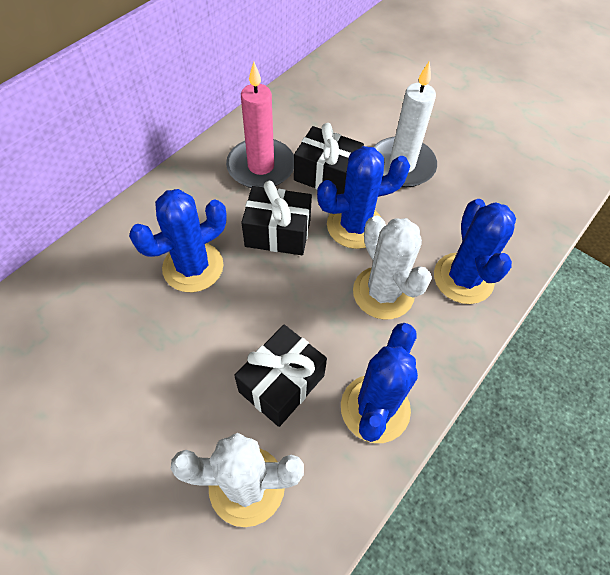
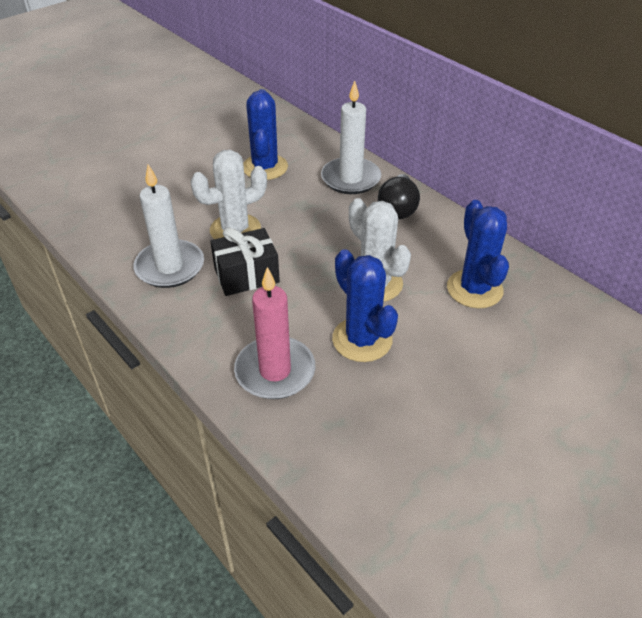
black gift: 3 -> 1
black light bulb: 0 -> 1
blue cactus: 4 -> 3
white candle: 1 -> 2

